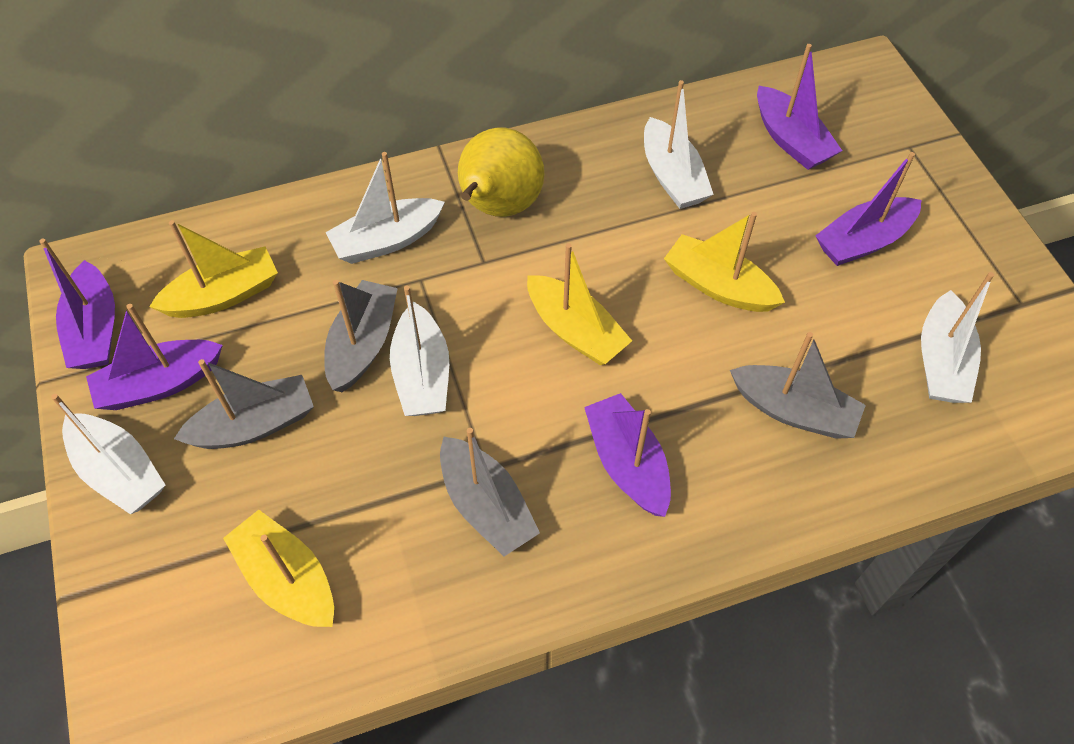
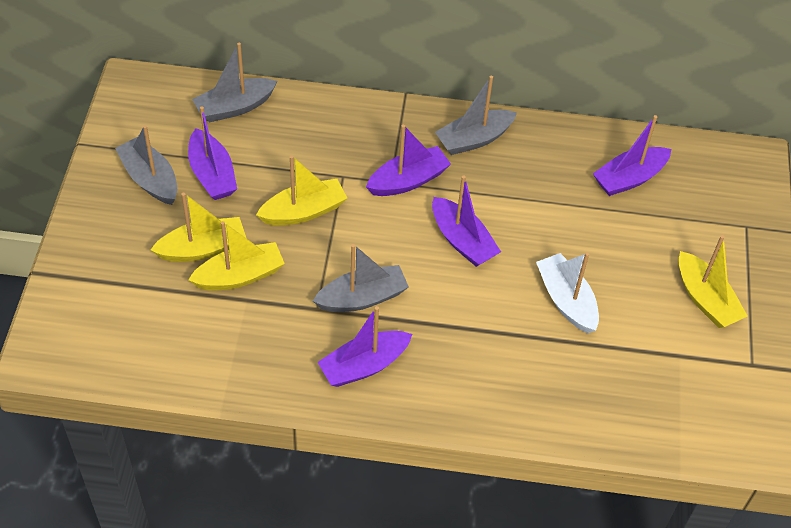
white boat: 5 -> 1
yellow pear: 1 -> 0

